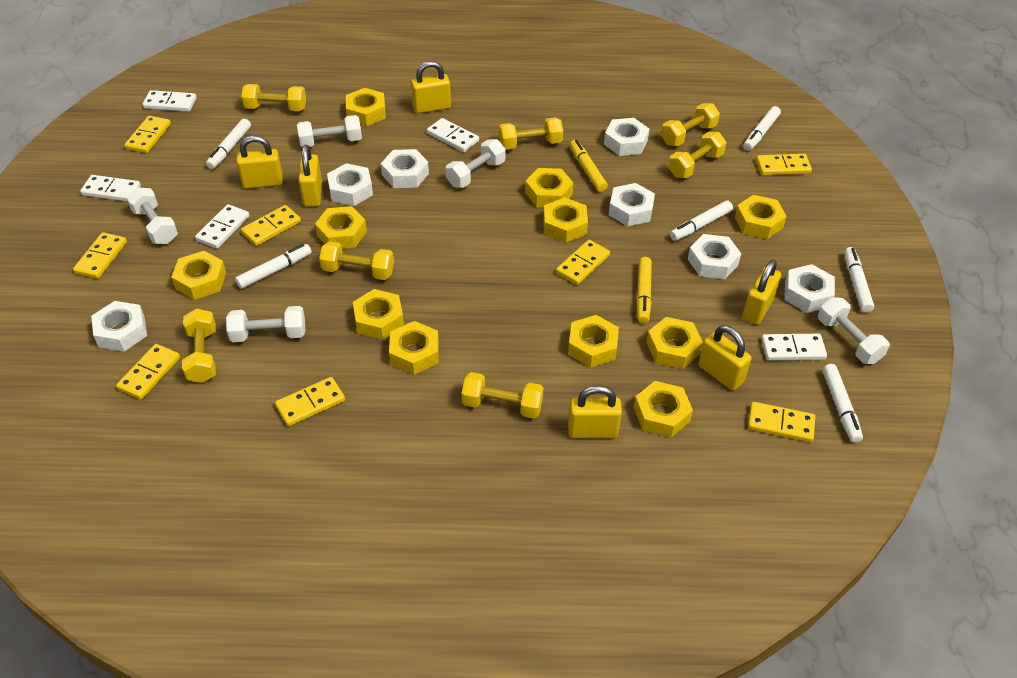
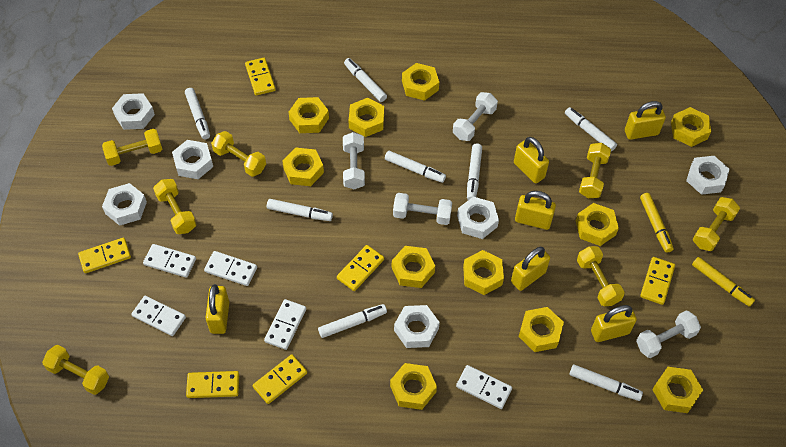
white dumbbell: 5 -> 4
white marker: 6 -> 8
white nut: 7 -> 6
yellow domino: 8 -> 6

